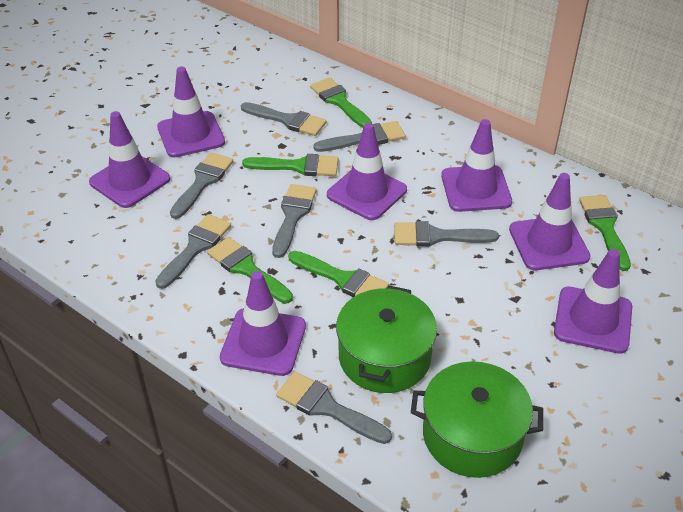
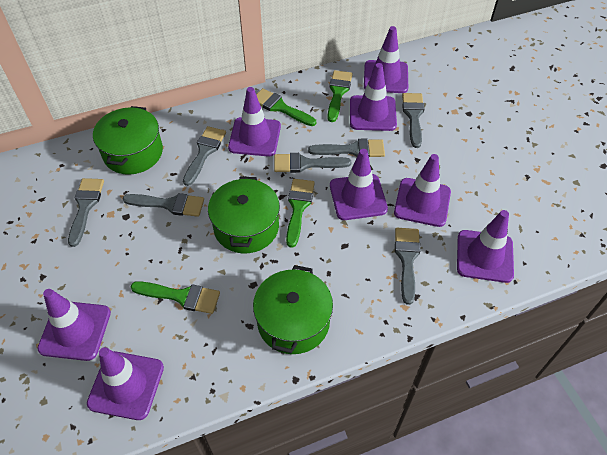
green brush: 5 -> 4
green pot: 2 -> 3
purple traffic cone: 7 -> 8

